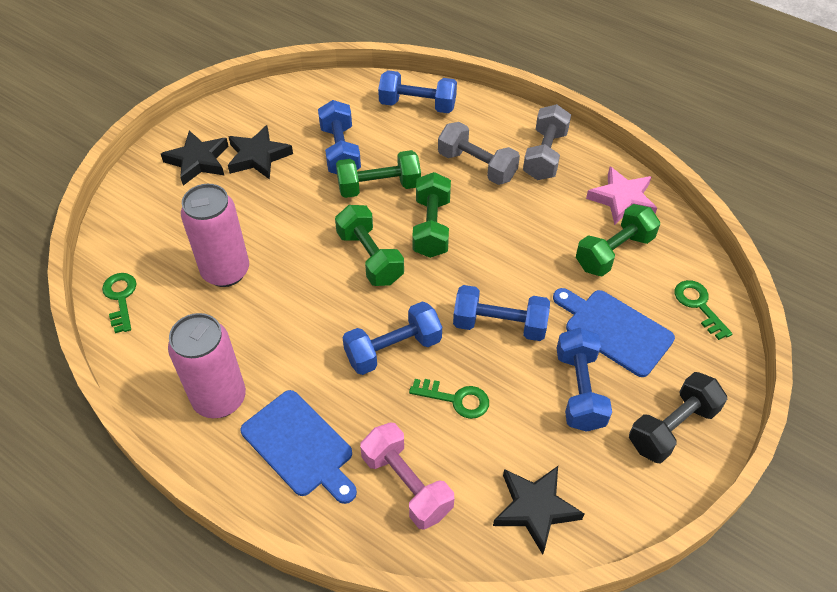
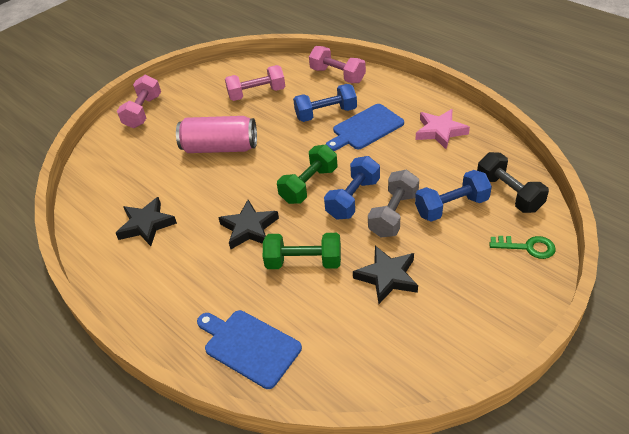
blue dumbbell: 5 -> 3
green dumbbell: 4 -> 2
green key: 3 -> 1
grey dumbbell: 2 -> 1
pink can: 2 -> 1
pink dumbbell: 1 -> 3

